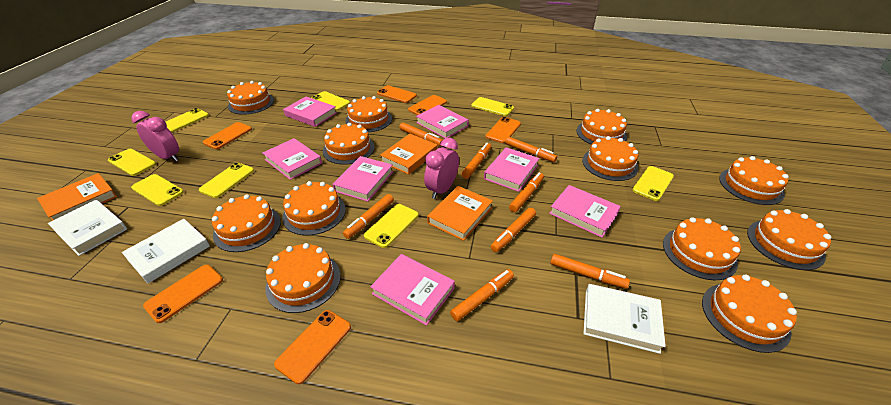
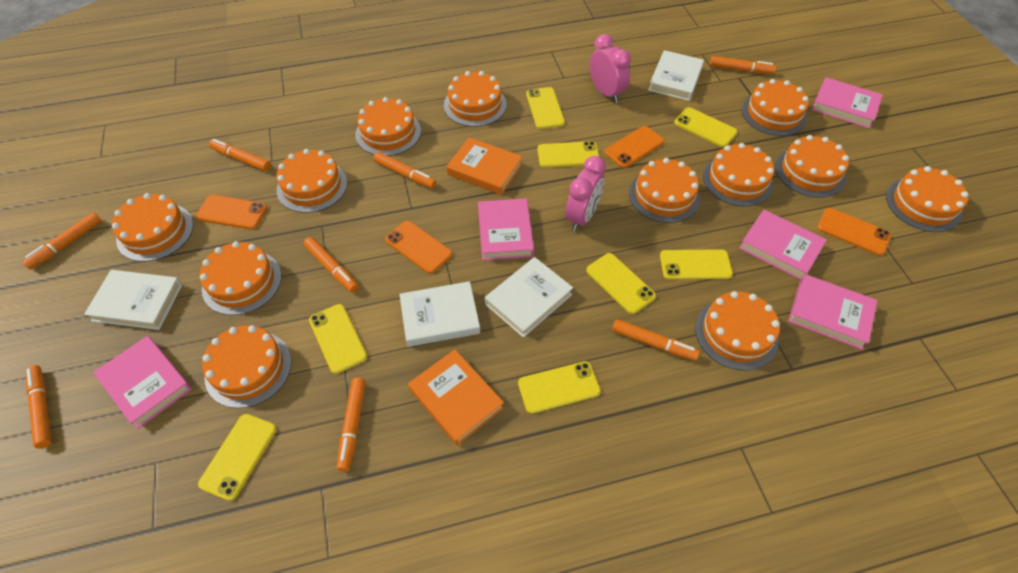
orange book: 3 -> 2
orange phone: 6 -> 4
pink book: 7 -> 5
white book: 3 -> 4

